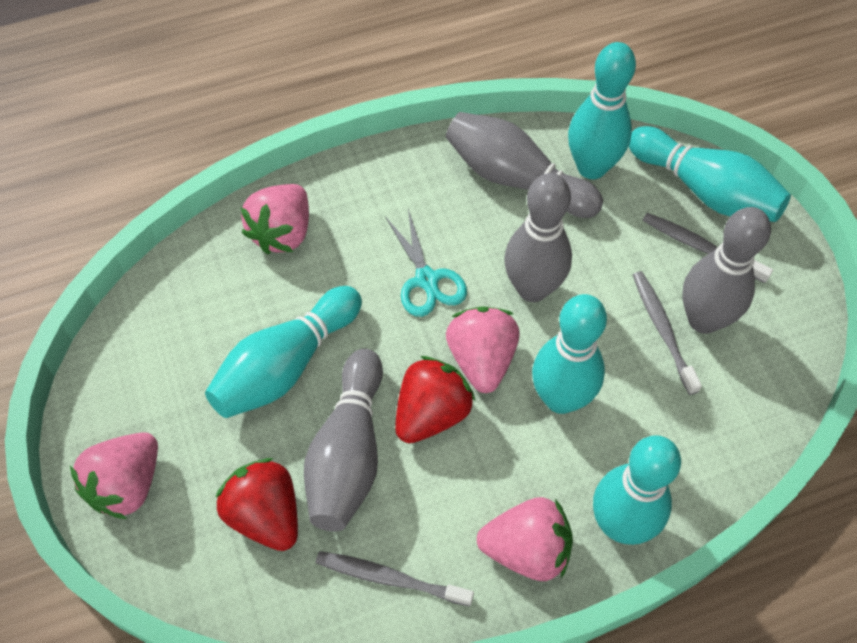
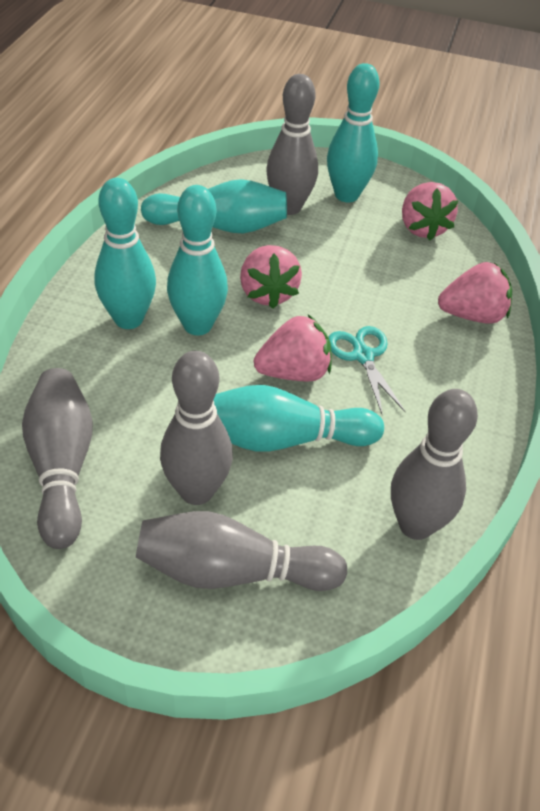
grey bowling pin: 4 -> 5
grey toothbrush: 3 -> 0
red strawberry: 2 -> 0

